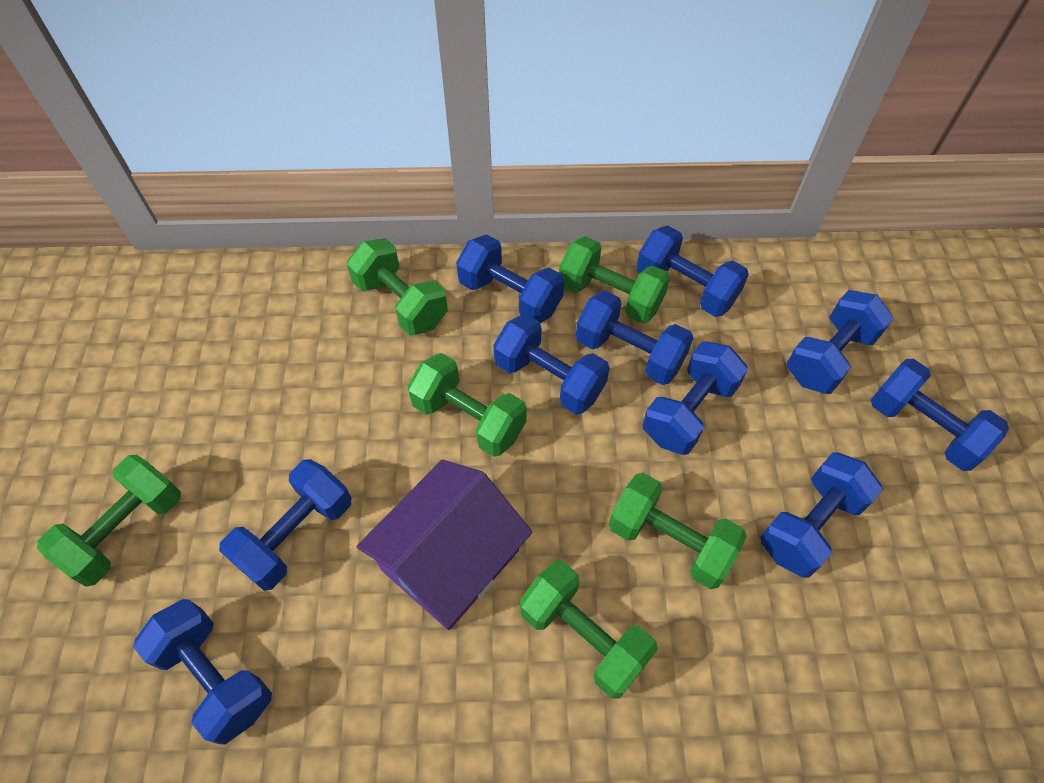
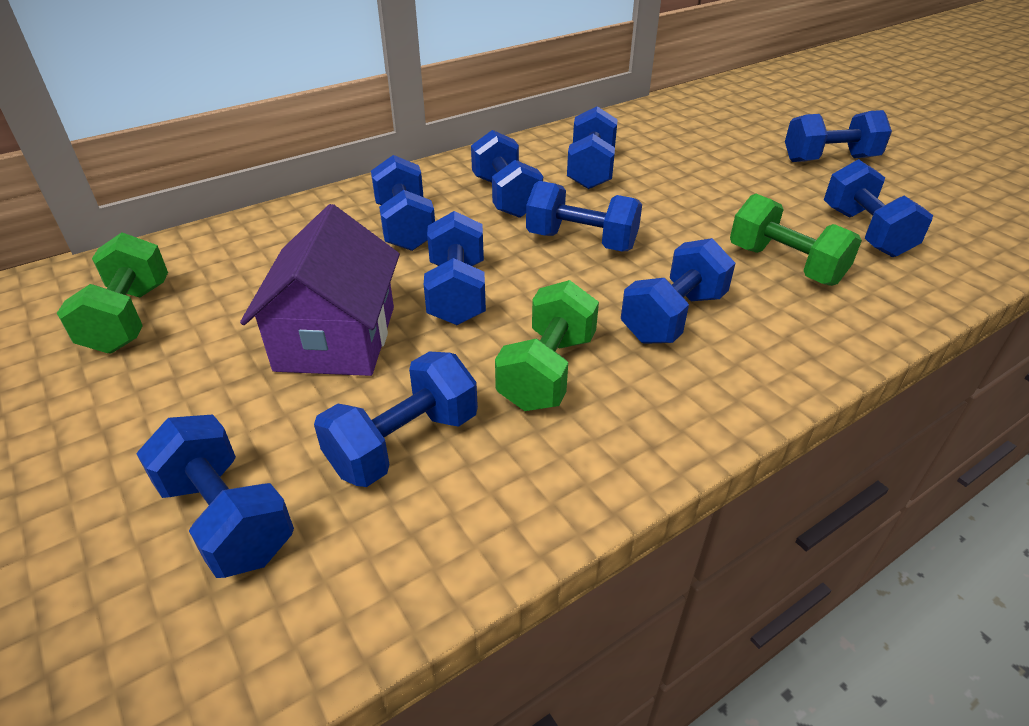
green dumbbell: 6 -> 3

